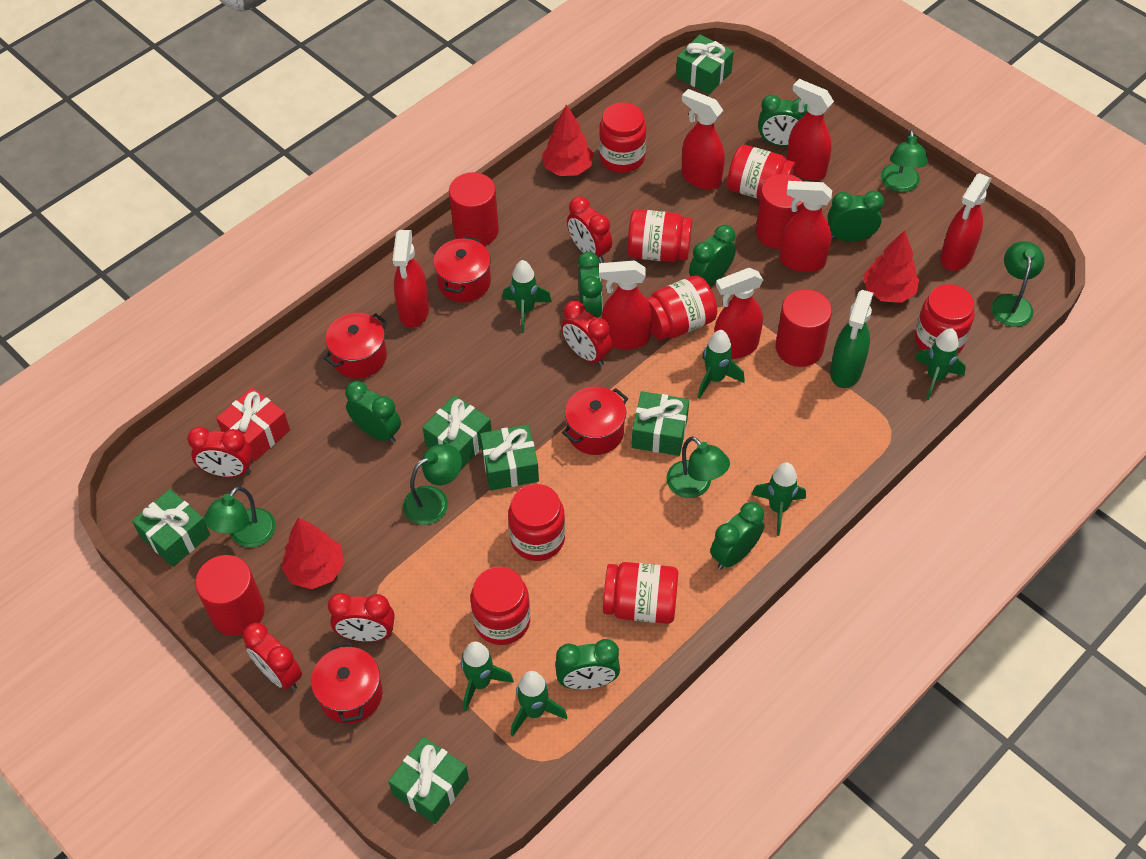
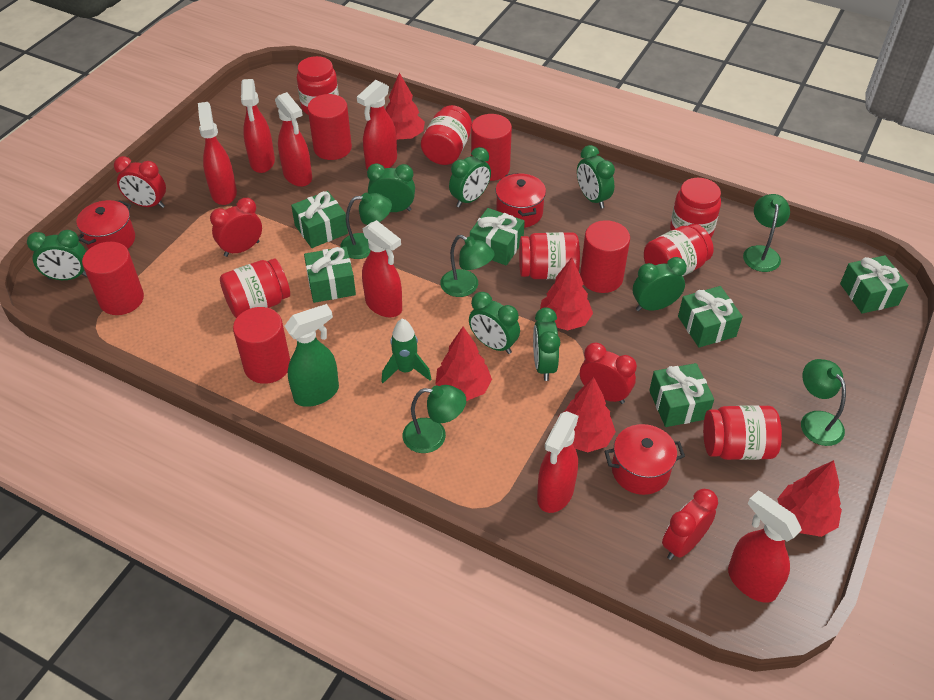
green rocket: 6 -> 1
red clock: 5 -> 4
red cylinder: 4 -> 5
red gift: 1 -> 0
red jar: 8 -> 7
red pot: 4 -> 3
red tree: 3 -> 5

